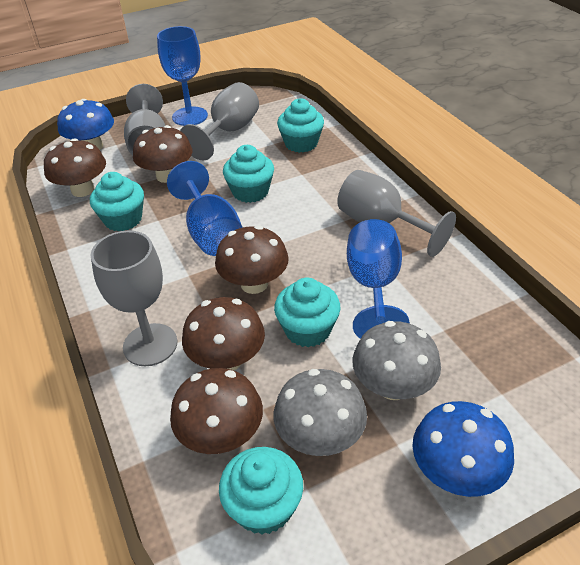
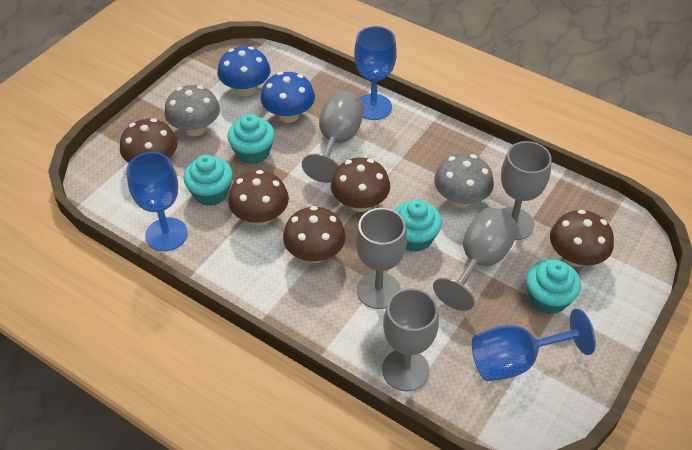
grey goblet: 4 -> 5
turquoise cupcake: 5 -> 4

